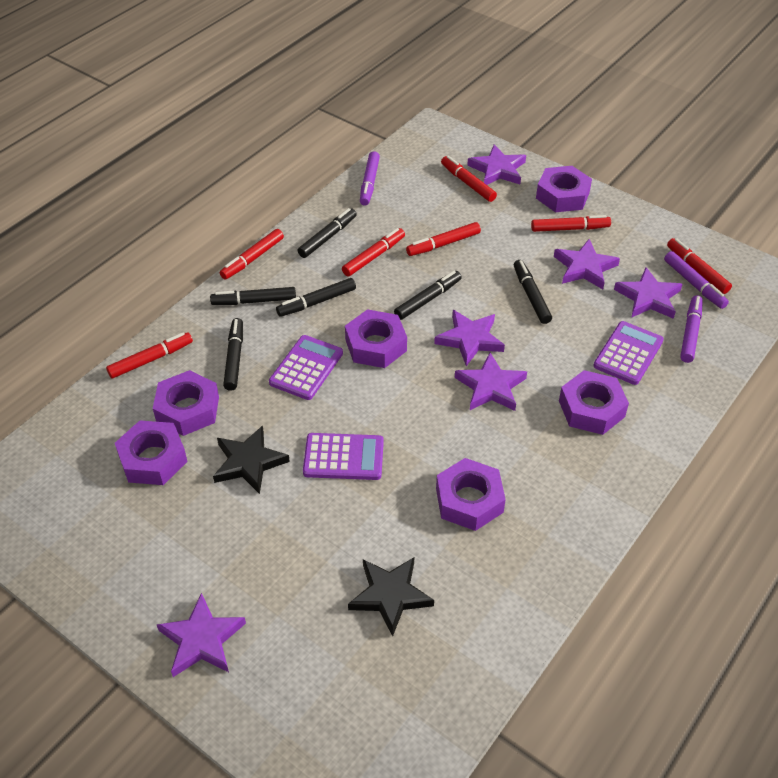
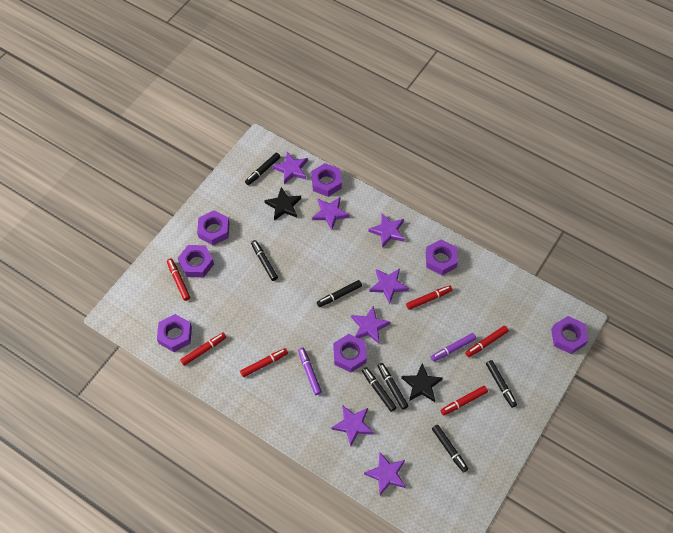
black marker: 6 -> 7
purple calculator: 3 -> 0
purple marker: 3 -> 2
purple nut: 6 -> 7
purple star: 6 -> 7
red marker: 7 -> 6

